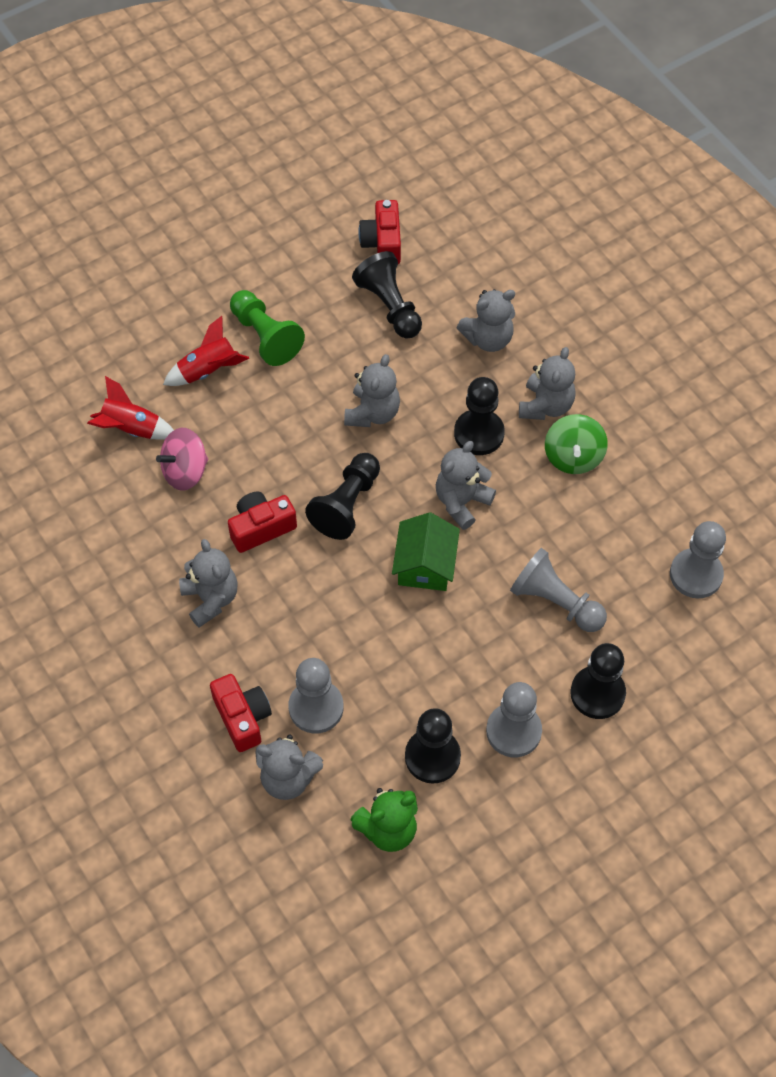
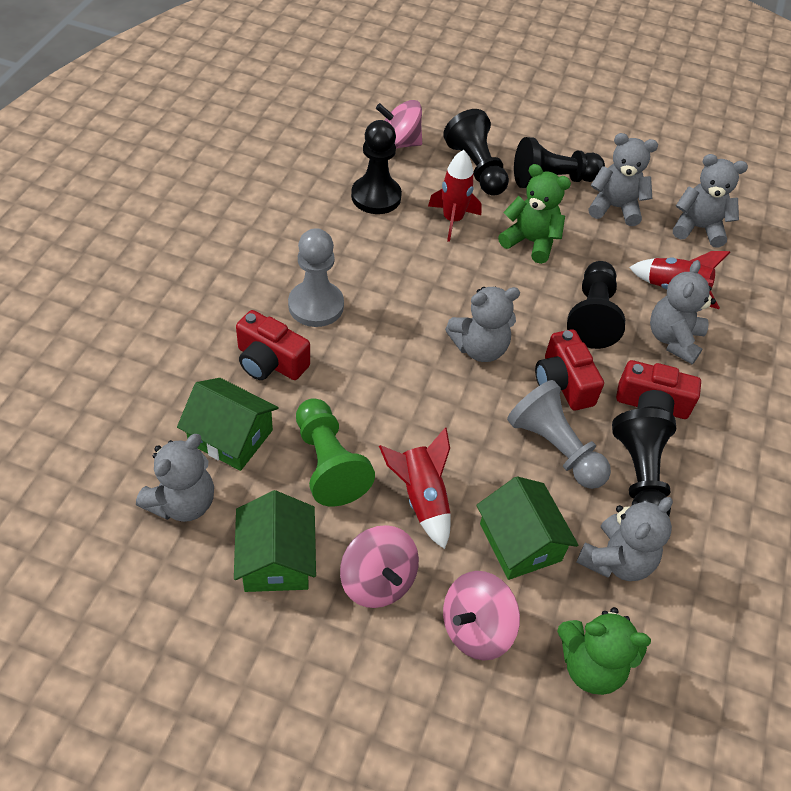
green house: 1 -> 3
green spinning top: 1 -> 0
green teddy bear: 1 -> 2
grey pawn: 4 -> 2
pink spinning top: 1 -> 3
red rocket: 2 -> 3

